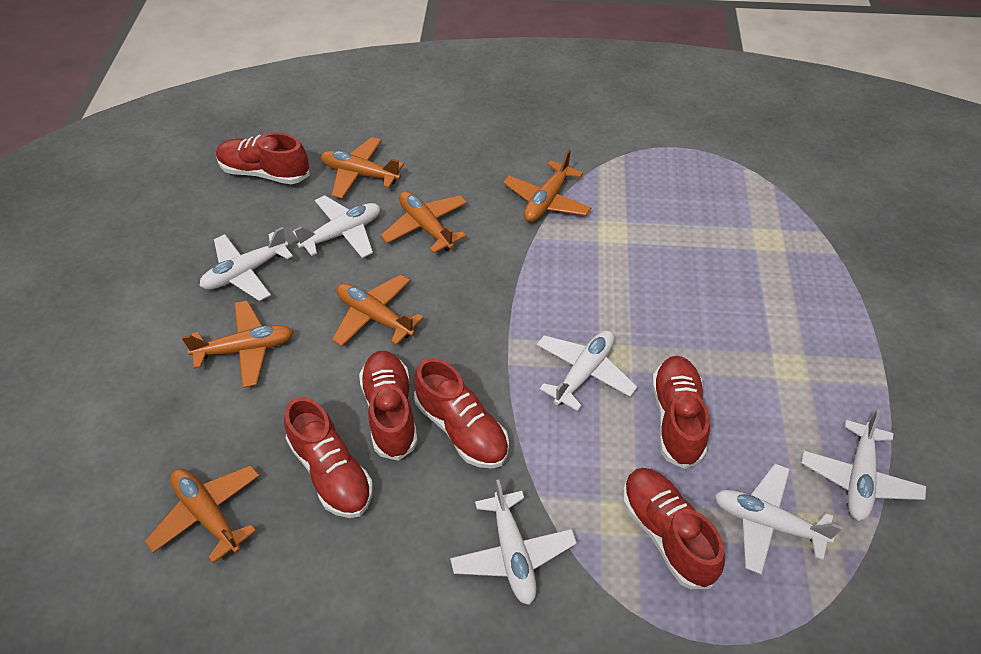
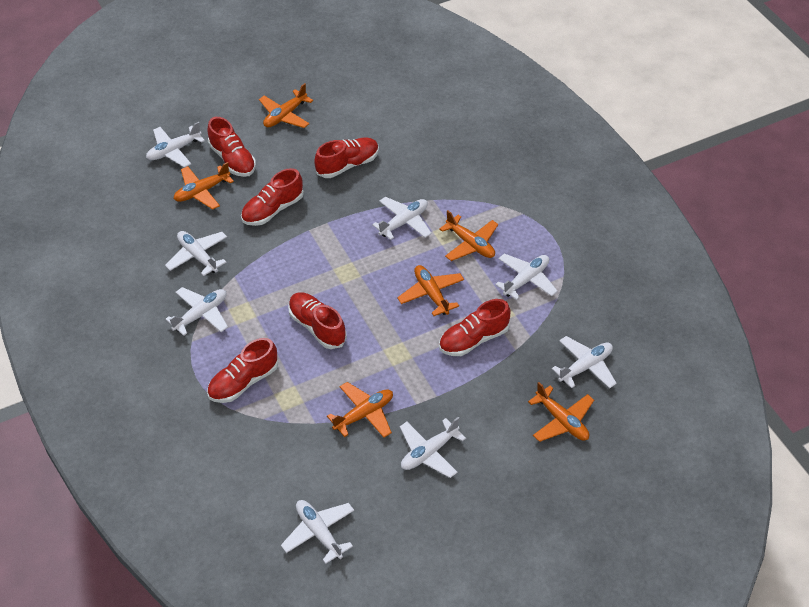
white plane: 6 -> 8

